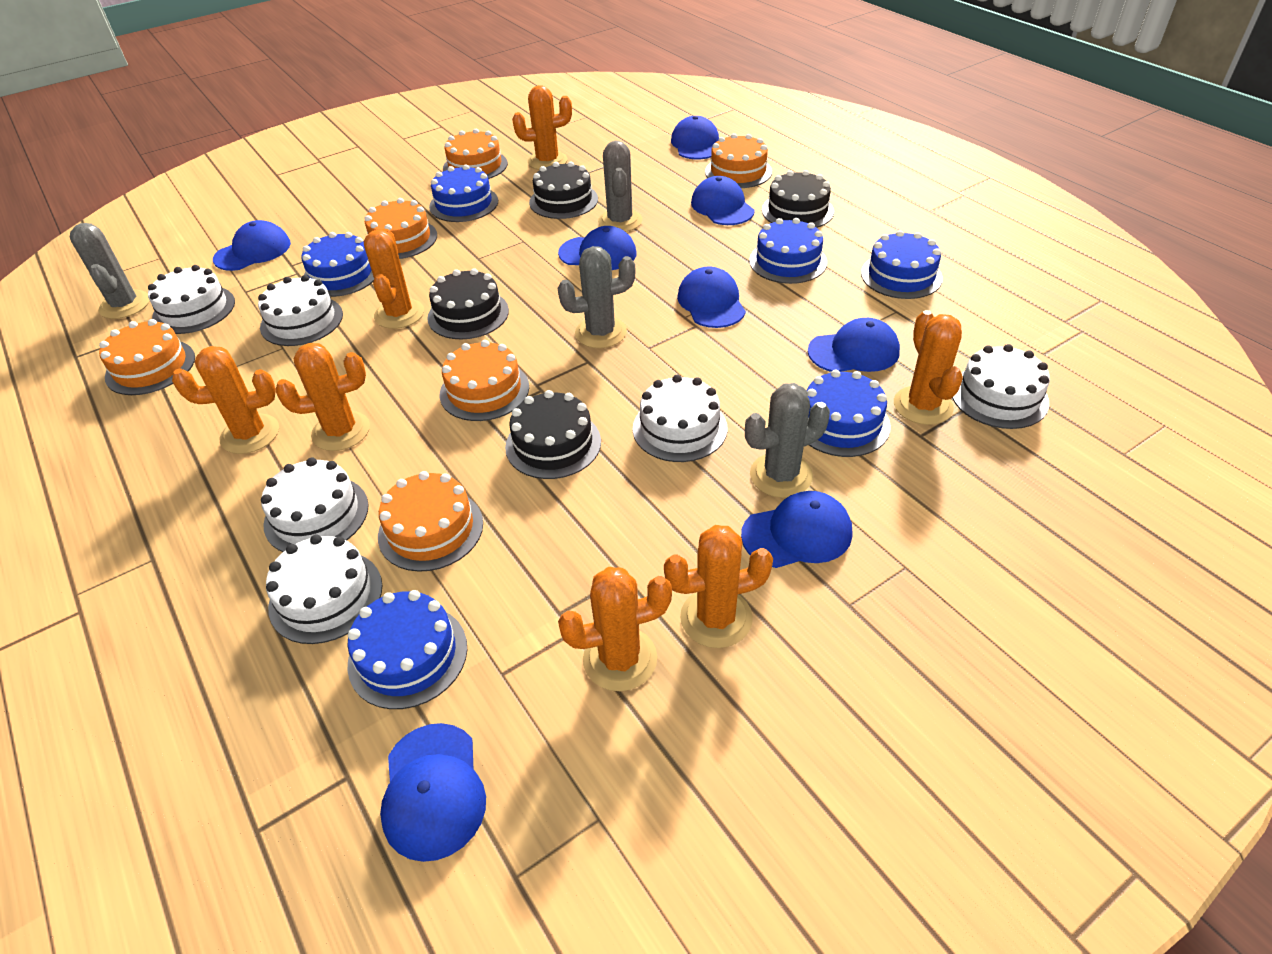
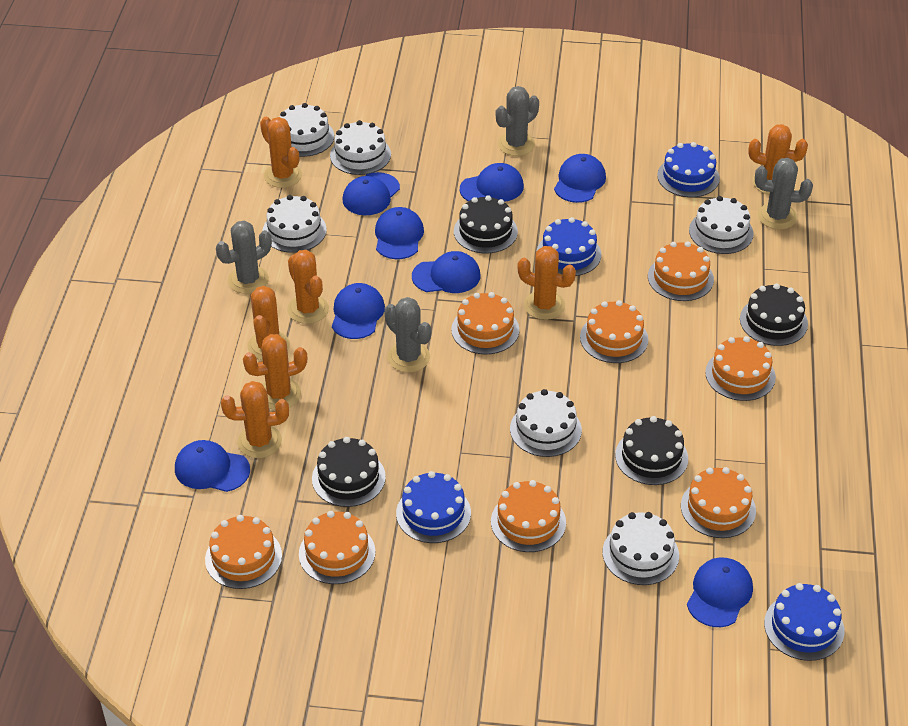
blue cake: 6 -> 4
orange cake: 6 -> 8

